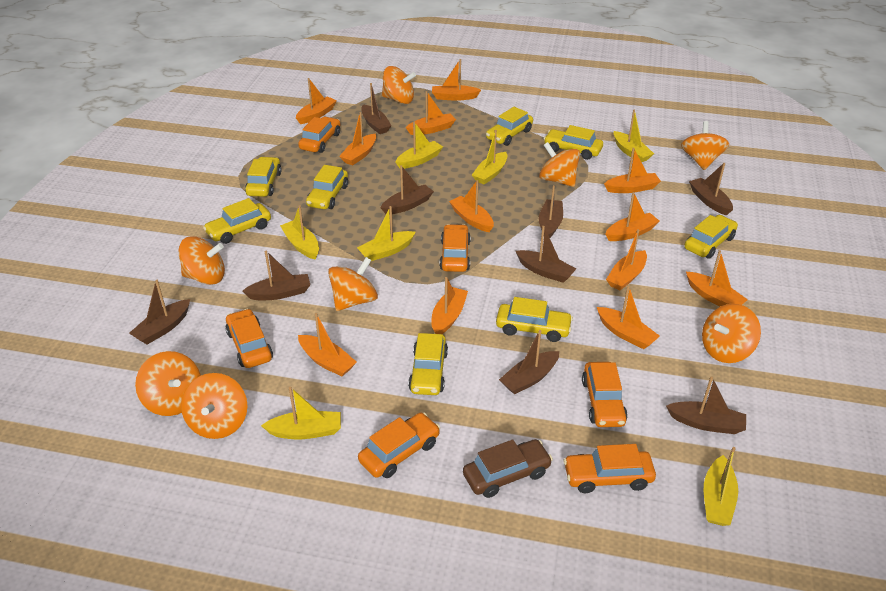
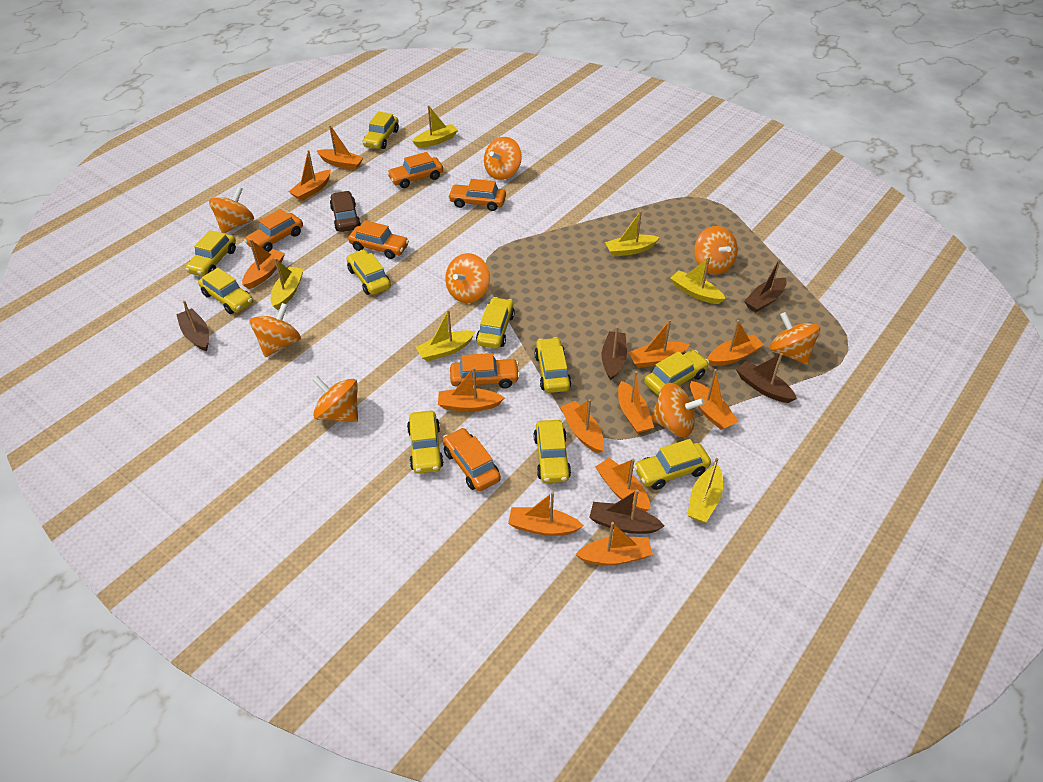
brown boat: 9 -> 5
yellow boat: 7 -> 6
yellow car: 8 -> 10

